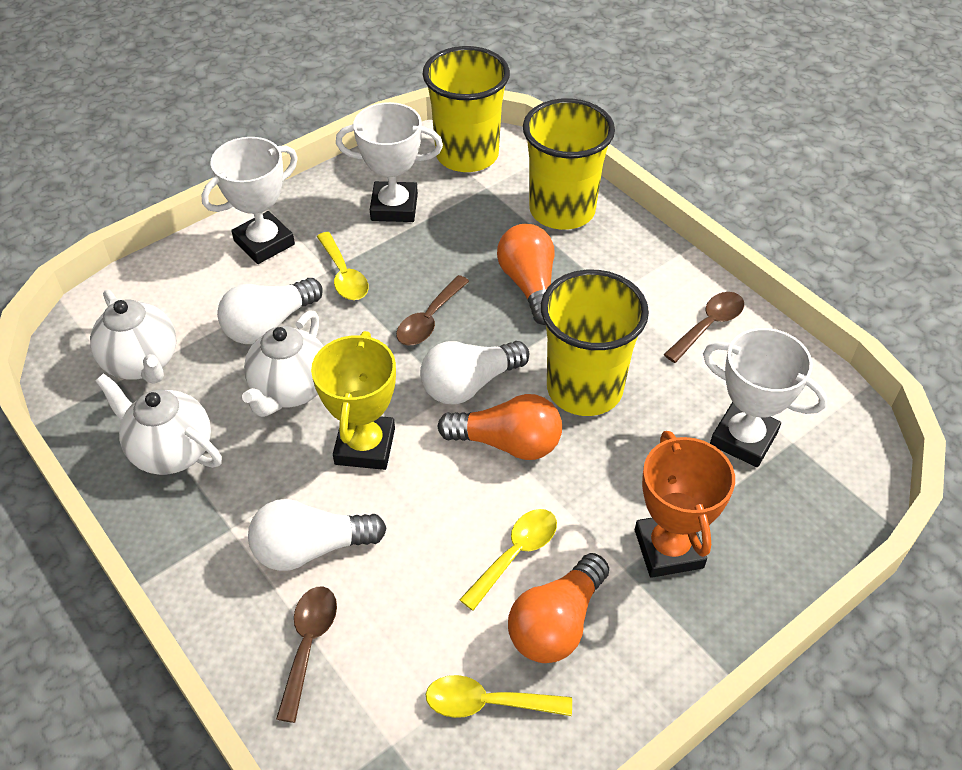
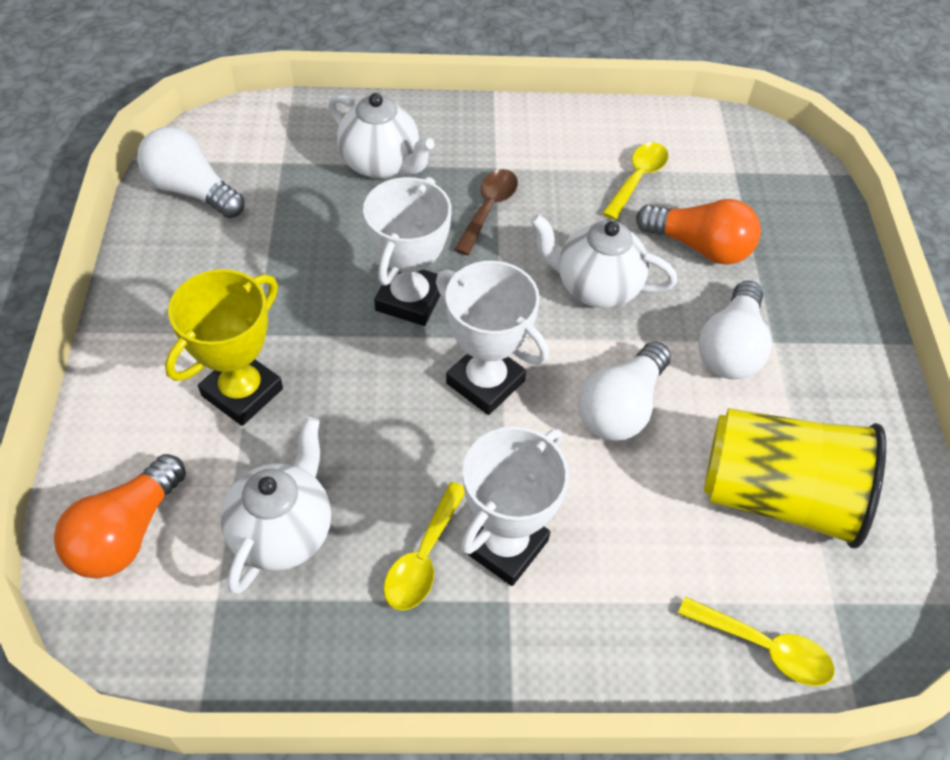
brown spoon: 3 -> 1
orange light bulb: 3 -> 2
orange trophy: 1 -> 0
yellow cup: 3 -> 1

